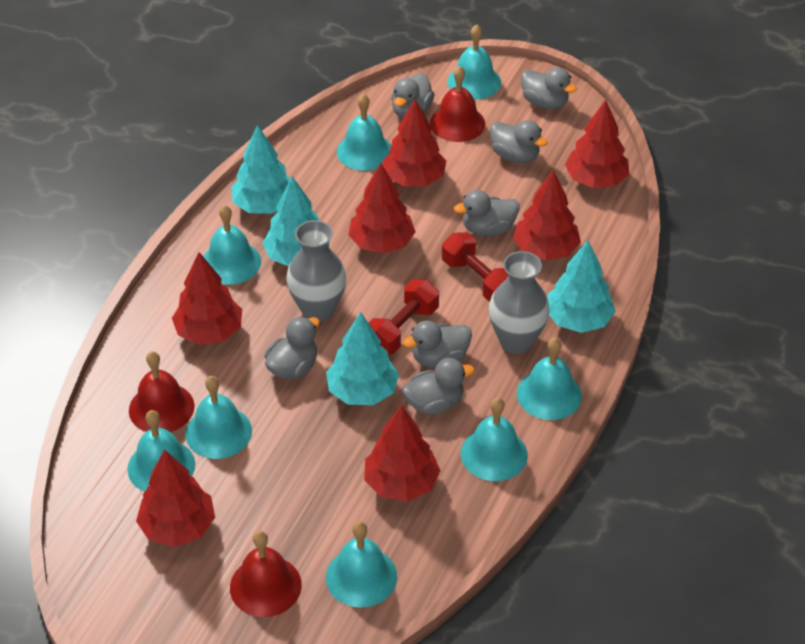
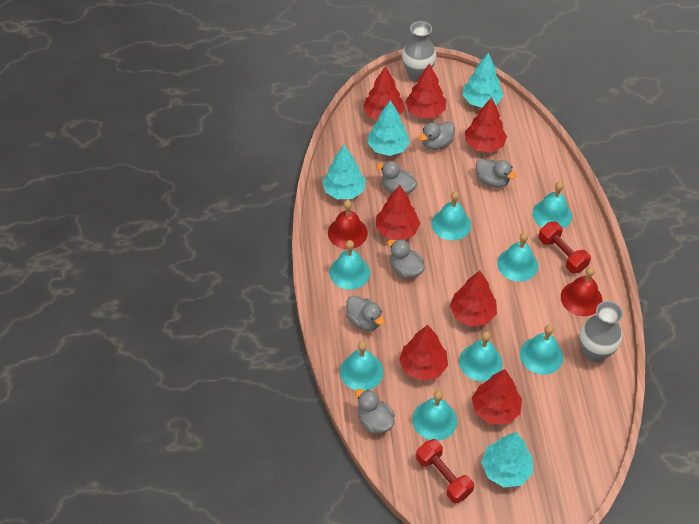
grey duck: 7 -> 6
red bell: 3 -> 2

